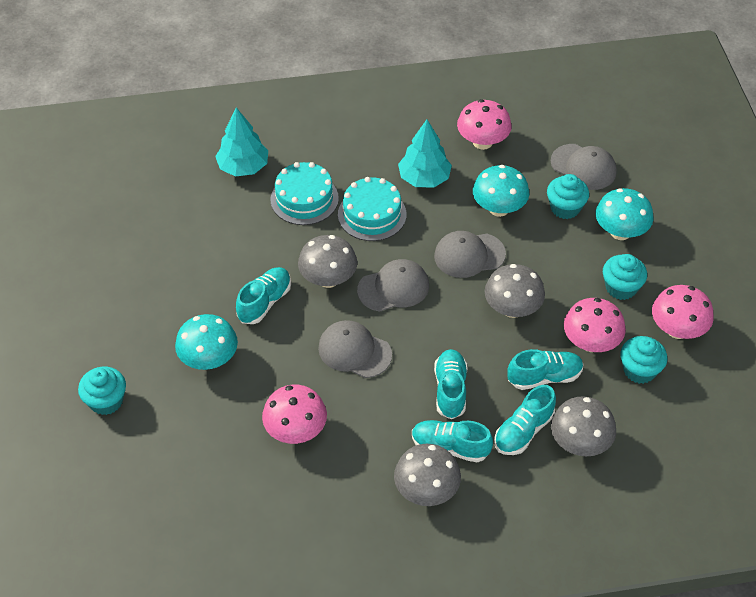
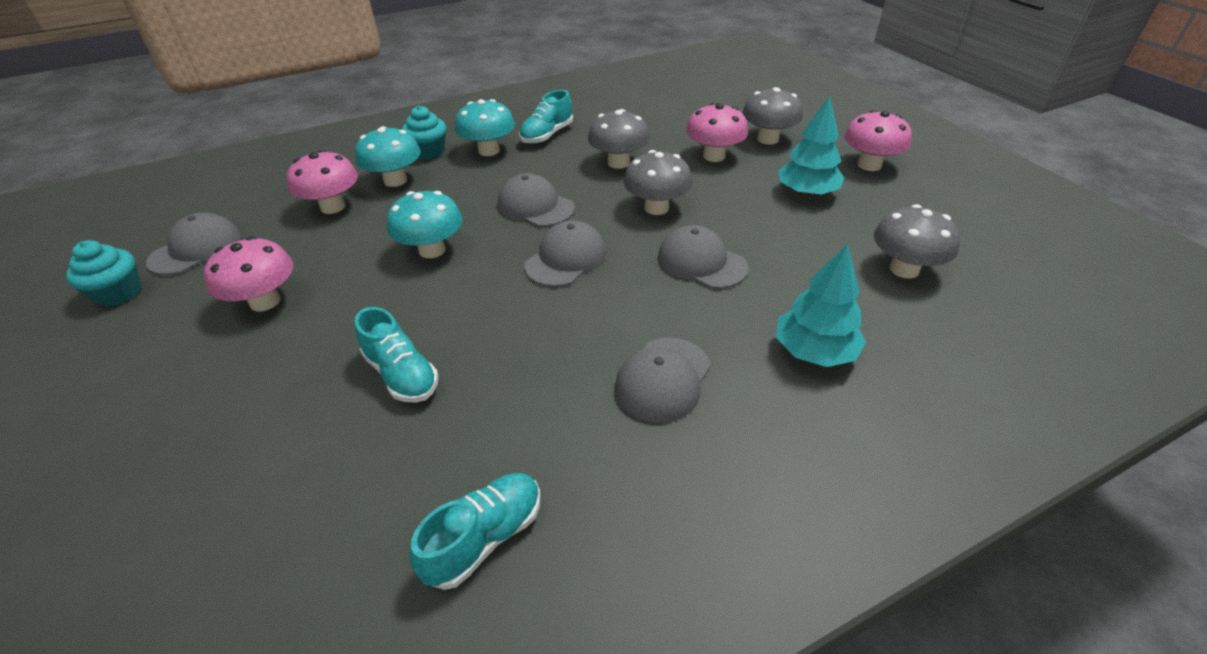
grey cap: 4 -> 5
turquoise cake: 2 -> 0
turquoise cupcake: 4 -> 2
turquoise shoe: 5 -> 3

